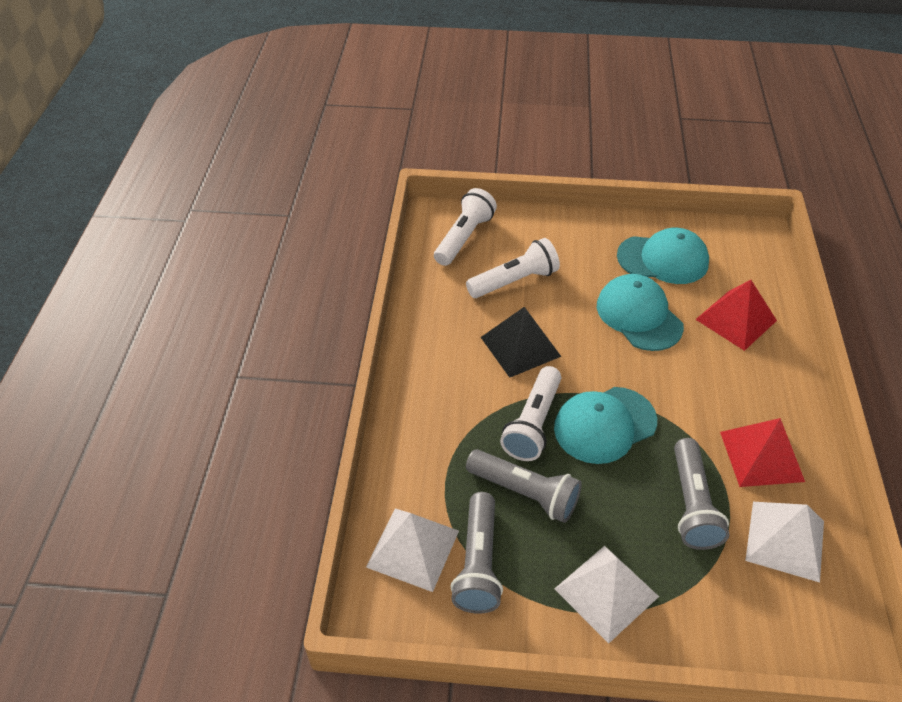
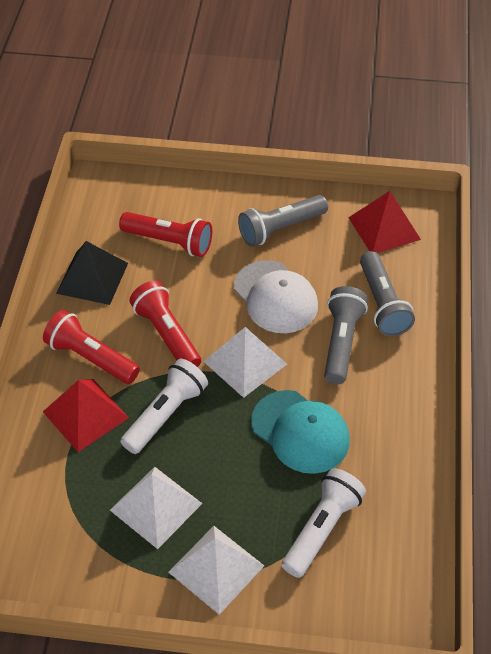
red flashlight: 0 -> 3
turquoise cap: 3 -> 1
white cap: 0 -> 1
white flashlight: 3 -> 2

